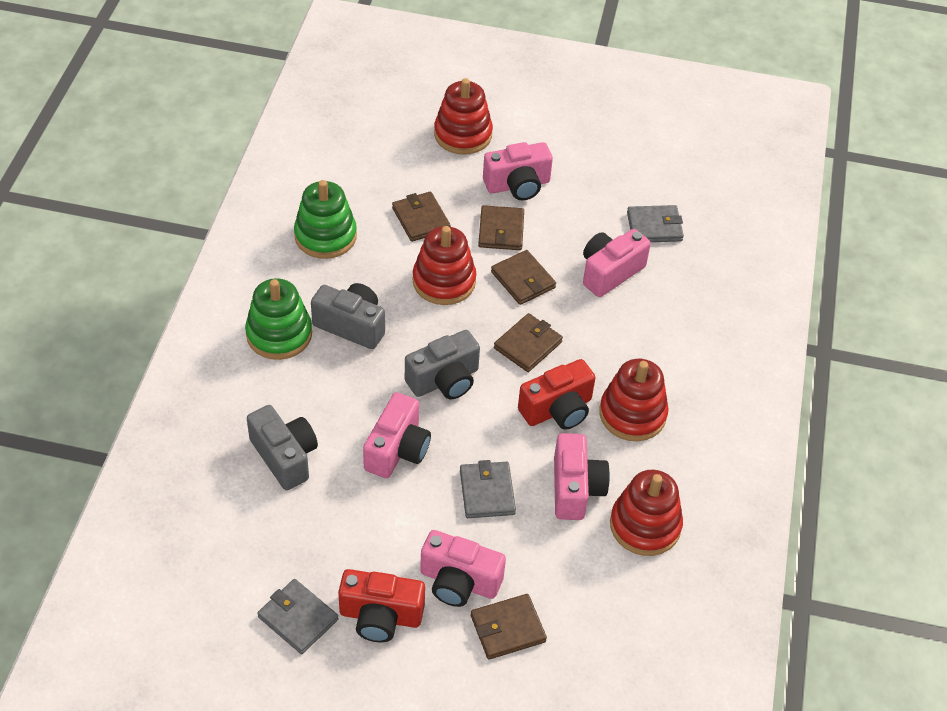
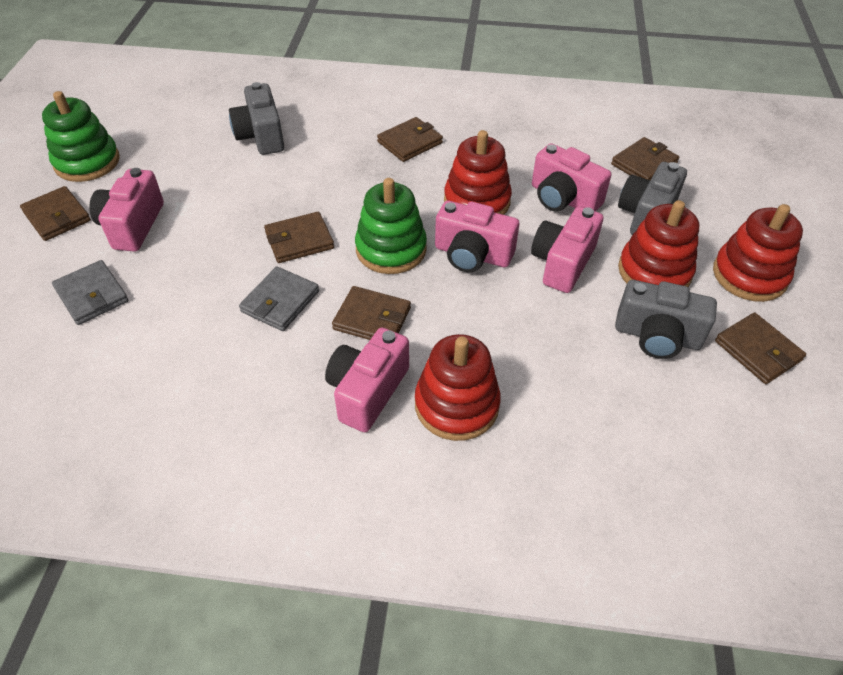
brown wallet: 5 -> 6
grey wallet: 3 -> 2
red camera: 2 -> 0

